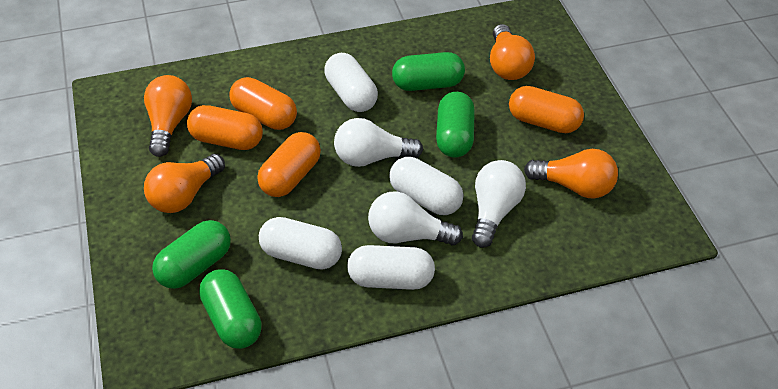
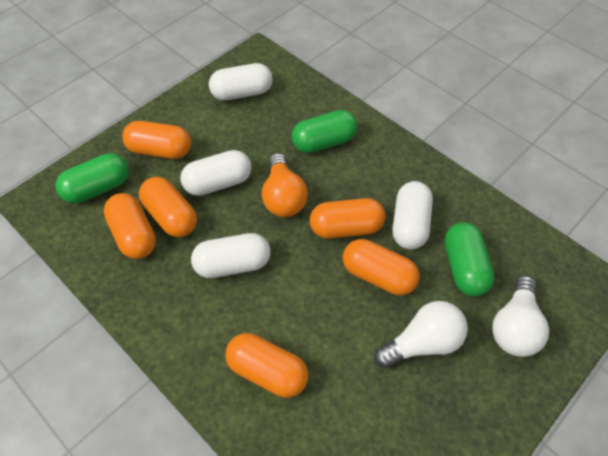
green capsule: 4 -> 3
orange capsule: 4 -> 6
orange light bulb: 4 -> 1
white light bulb: 3 -> 2

